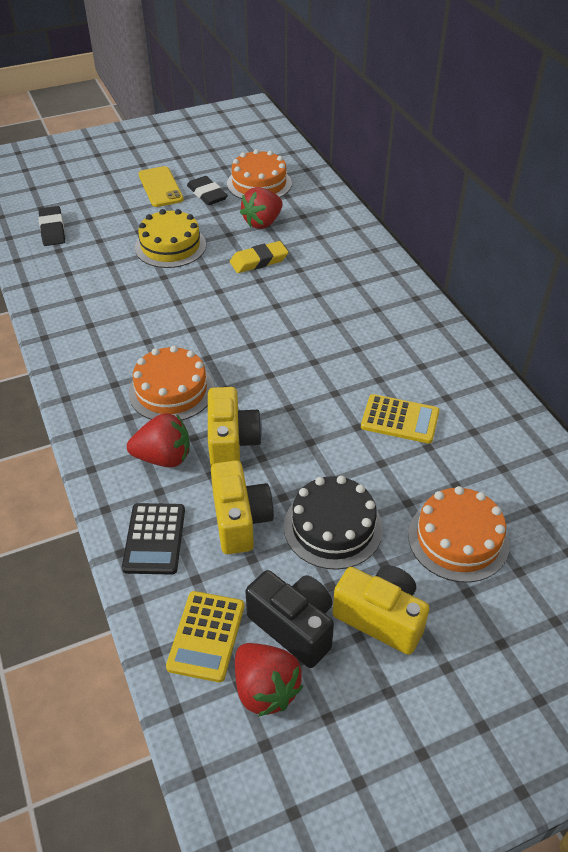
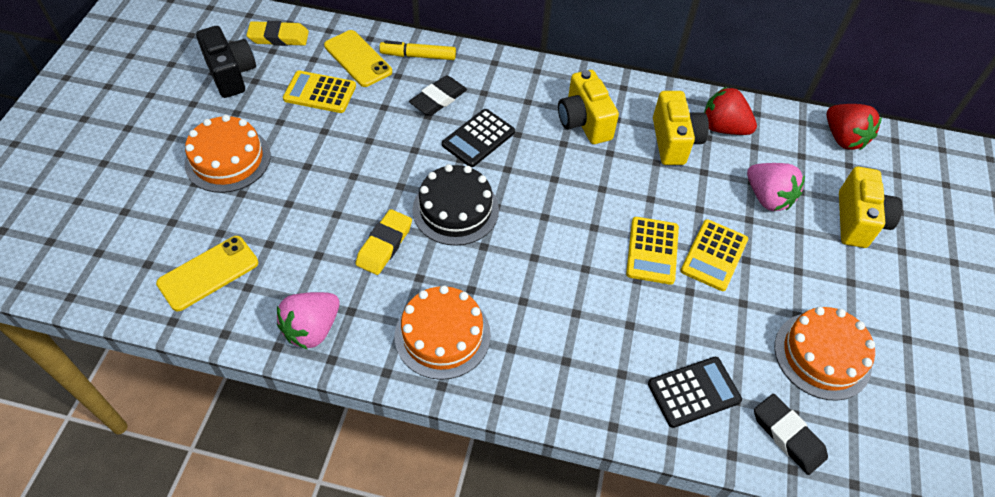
black calculator: 1 -> 2
pink strawberry: 0 -> 2
red strawberry: 3 -> 2
yellow cake: 1 -> 0
yellow calculator: 2 -> 3
yellow eraser: 1 -> 2
yellow marker: 0 -> 1
yellow phone: 1 -> 2

